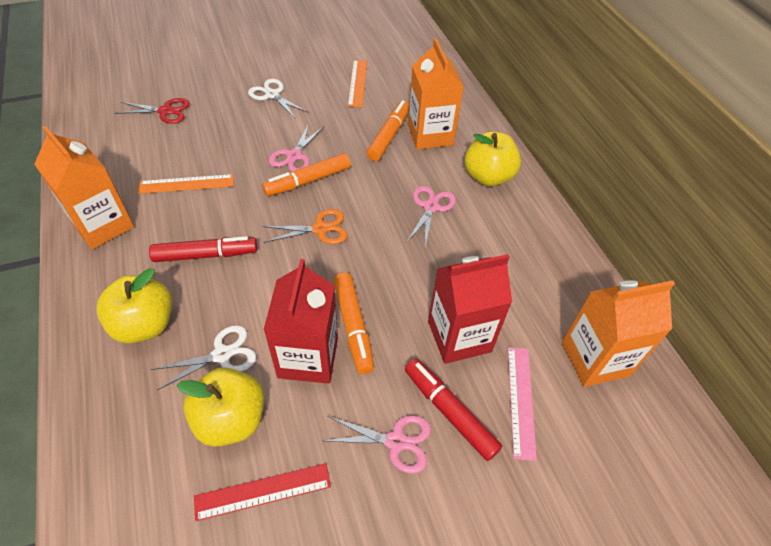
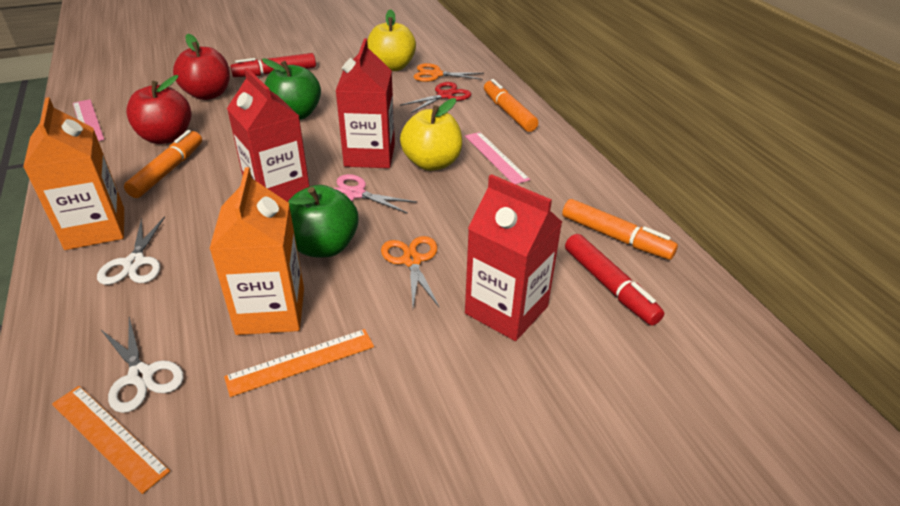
green apple: 0 -> 2
orange carton: 3 -> 2
orange scissors: 1 -> 2
pink ruler: 1 -> 2
pink scissors: 3 -> 1
red apple: 0 -> 2
red carton: 2 -> 3
red ruler: 1 -> 0
yellow apple: 3 -> 2

